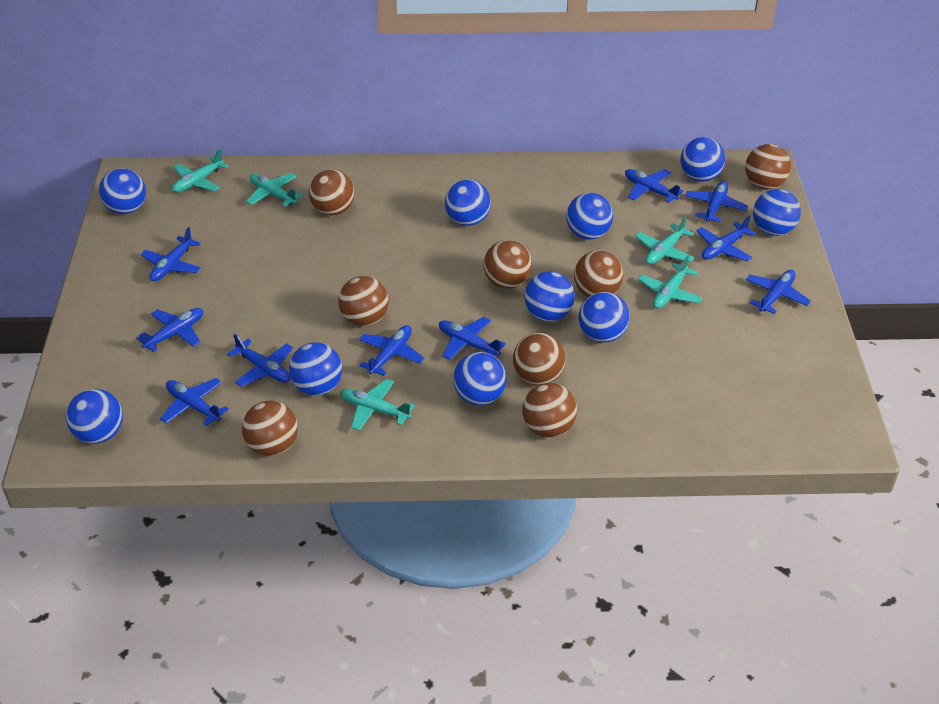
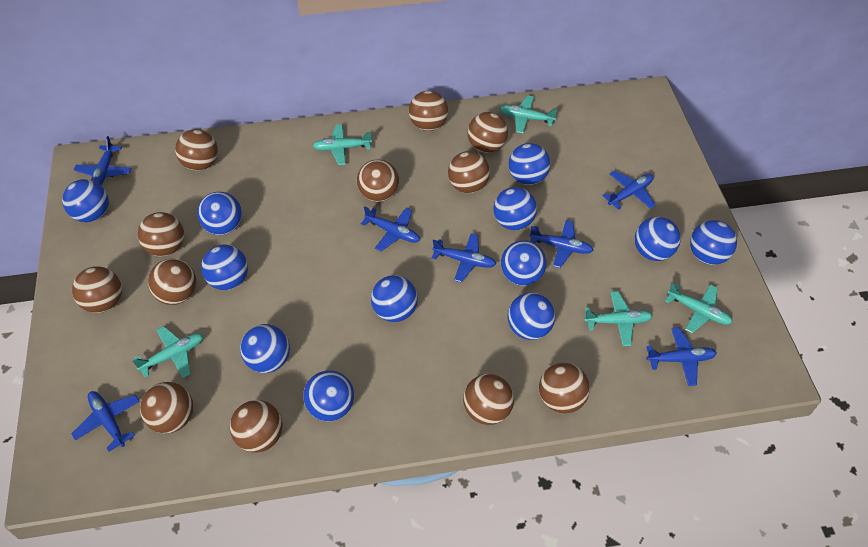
blue ball: 10 -> 12
blue plane: 10 -> 7
brown ball: 8 -> 12

